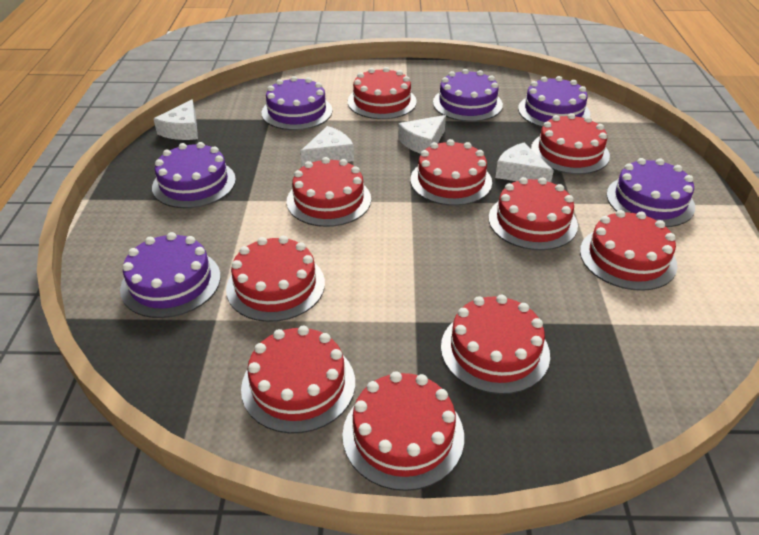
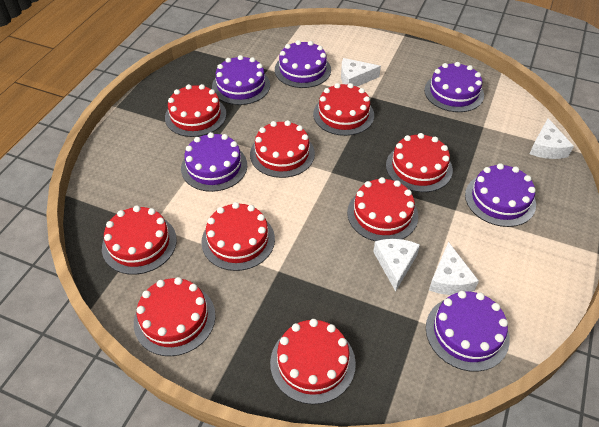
red cake: 10 -> 9

